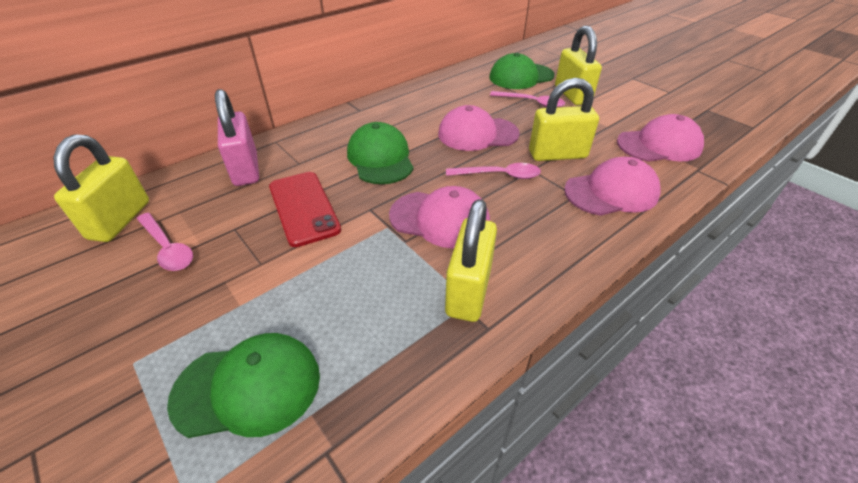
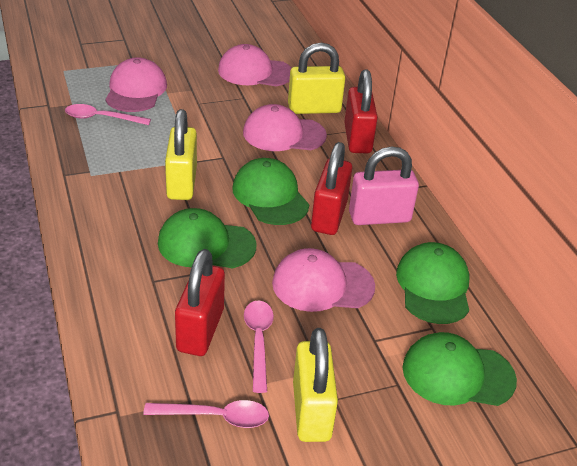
green cap: 3 -> 4
red padlock: 0 -> 3
red phone: 1 -> 0
yellow padlock: 4 -> 3

